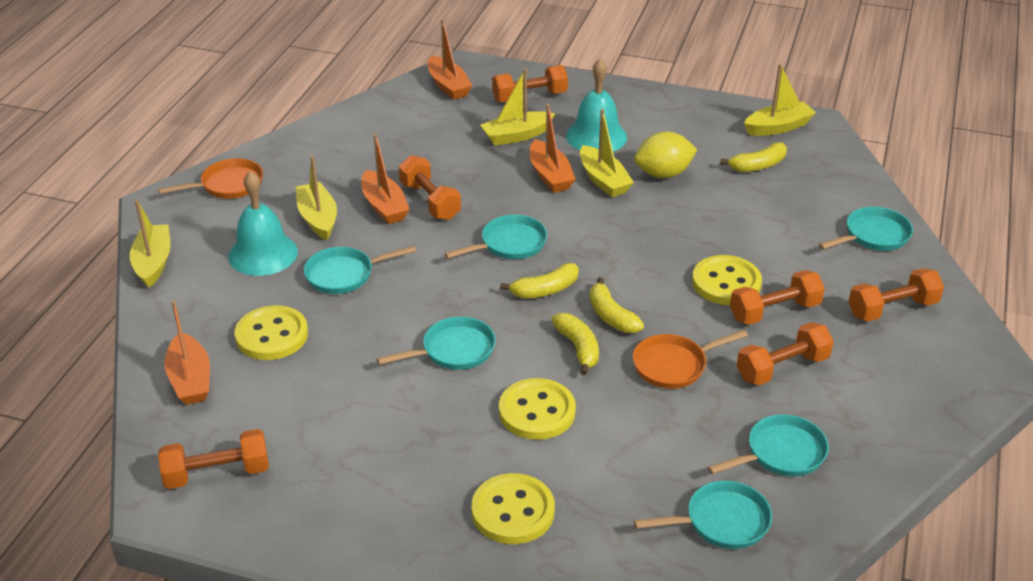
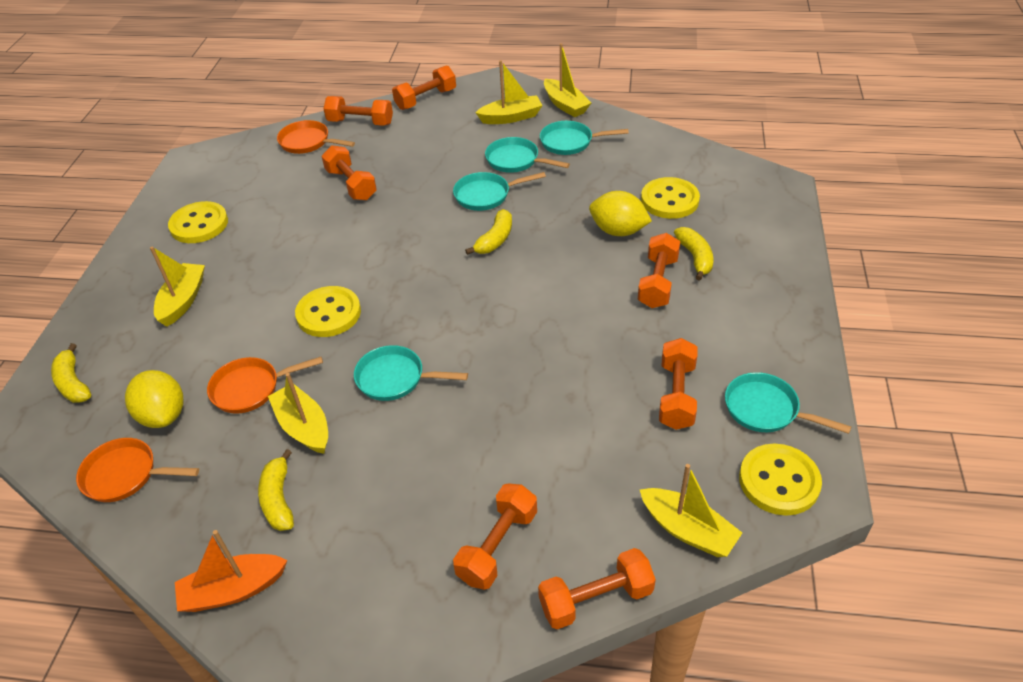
orange boat: 4 -> 1
orange dumbbell: 6 -> 7
orange pan: 2 -> 3
turquoise bell: 2 -> 0
turquoise pan: 6 -> 5
yellow lemon: 1 -> 2

